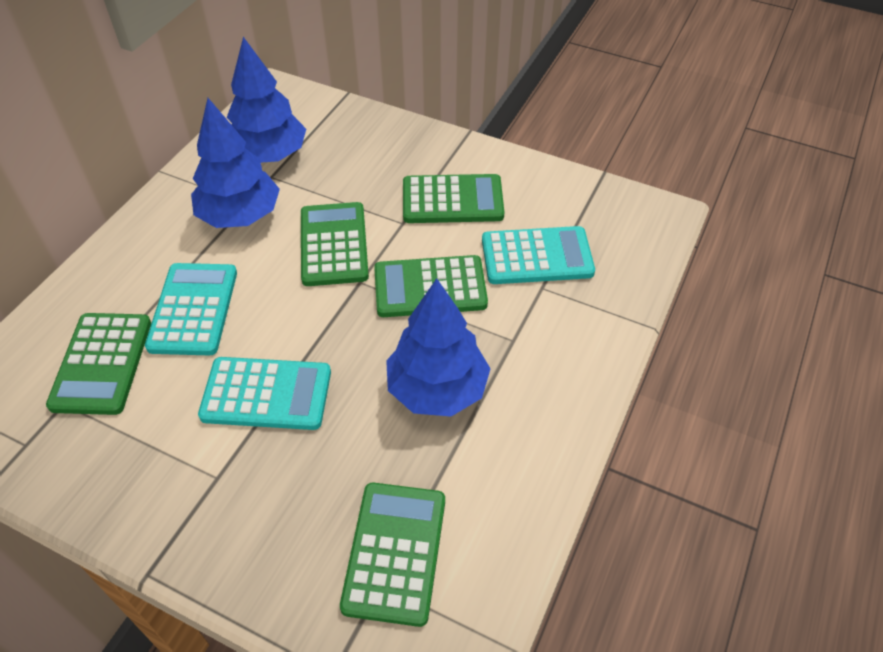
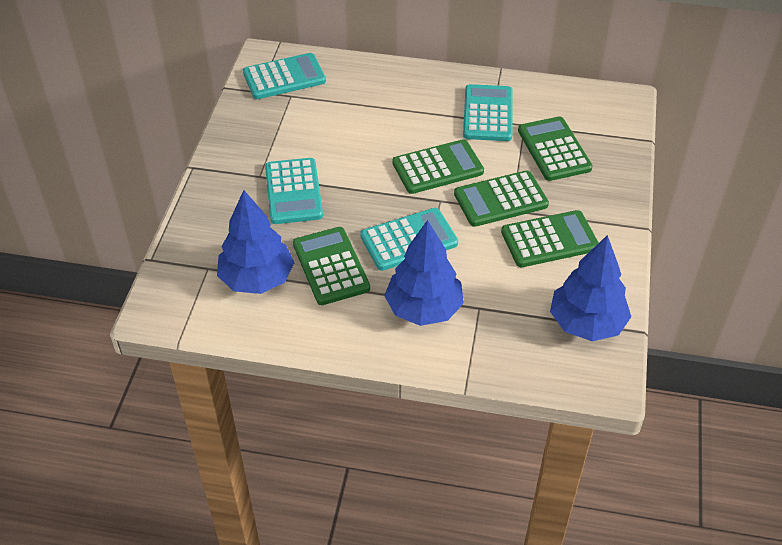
turquoise calculator: 3 -> 4

